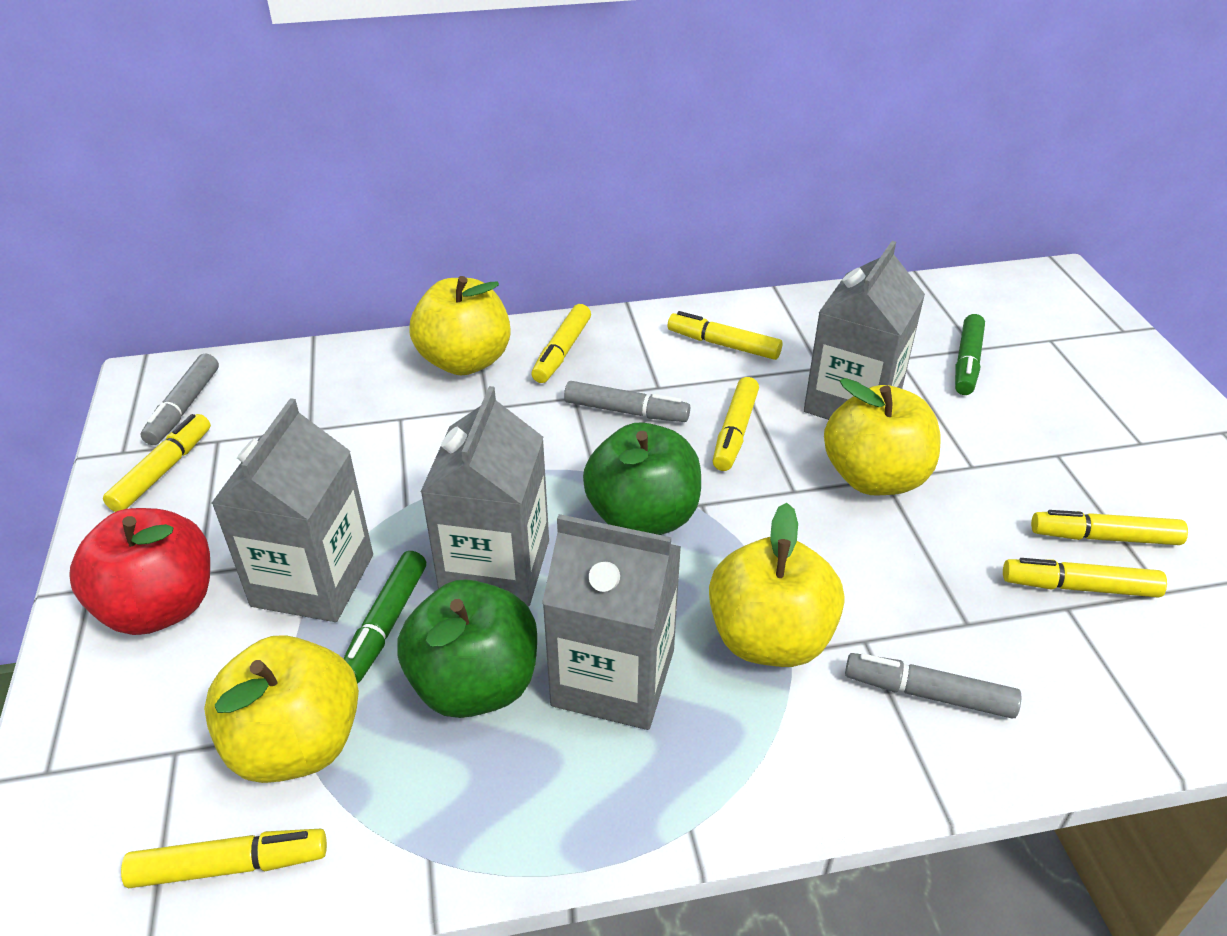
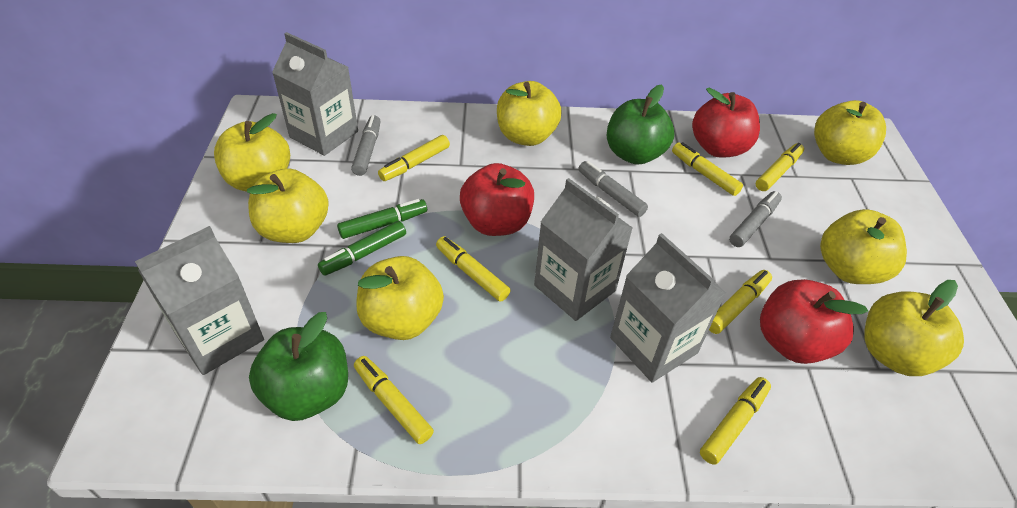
red apple: 1 -> 3
yellow apple: 4 -> 7

